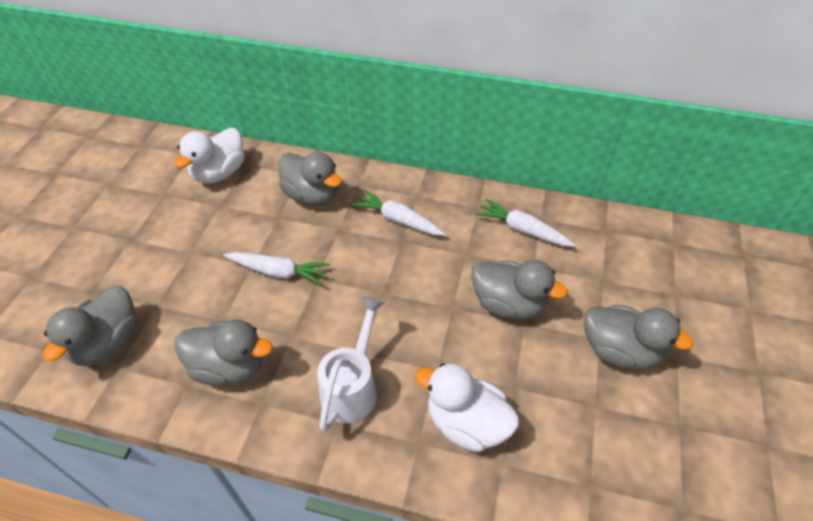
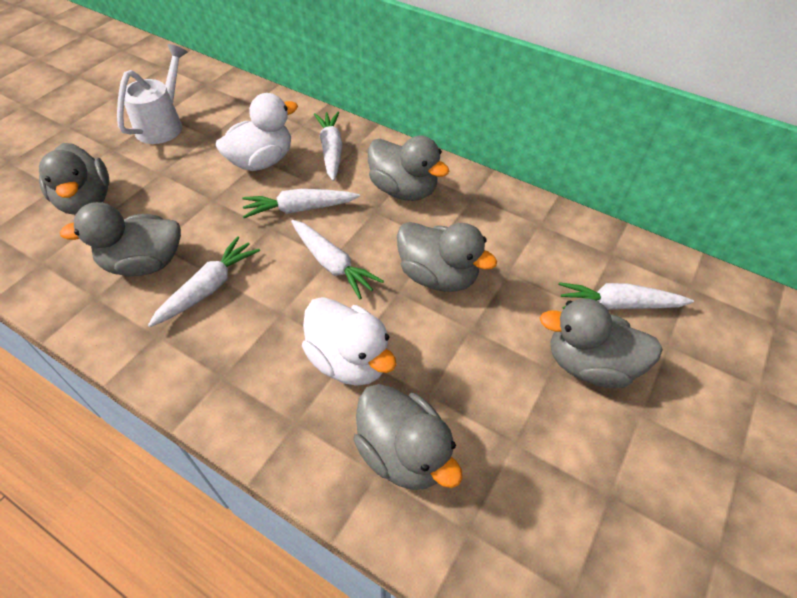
grey duck: 5 -> 6
white carrot: 3 -> 5

